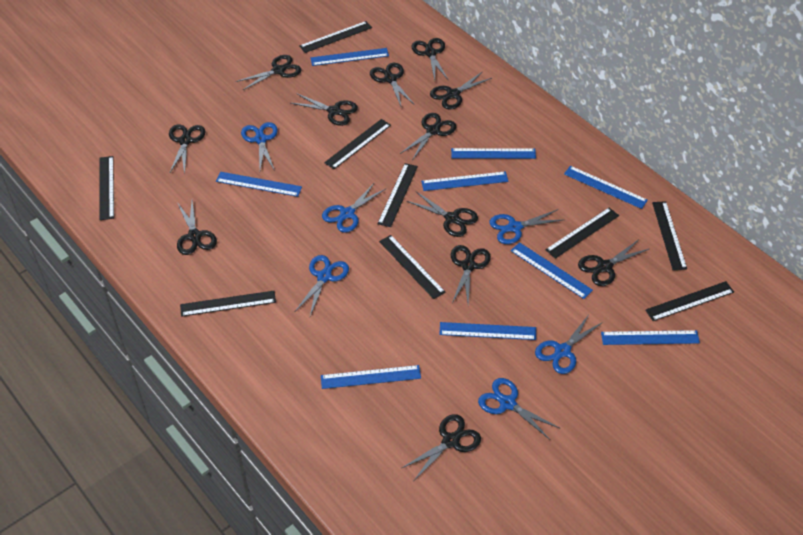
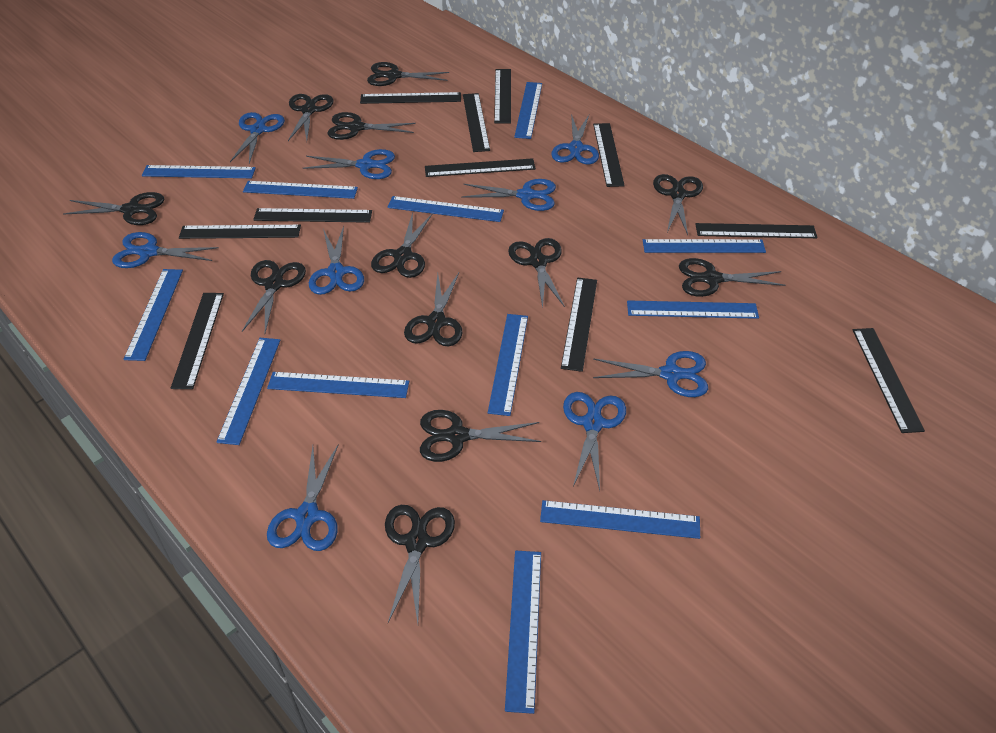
black ruler: 9 -> 11
blue ruler: 9 -> 12
blue scissors: 6 -> 9

